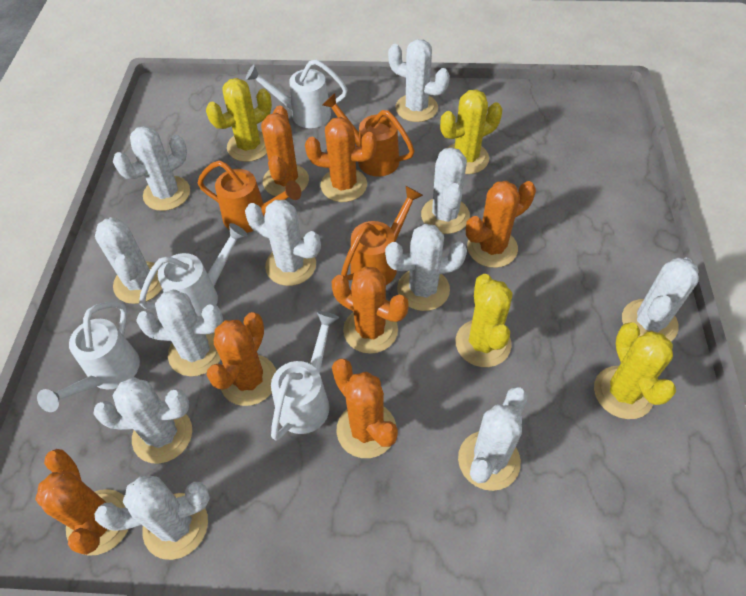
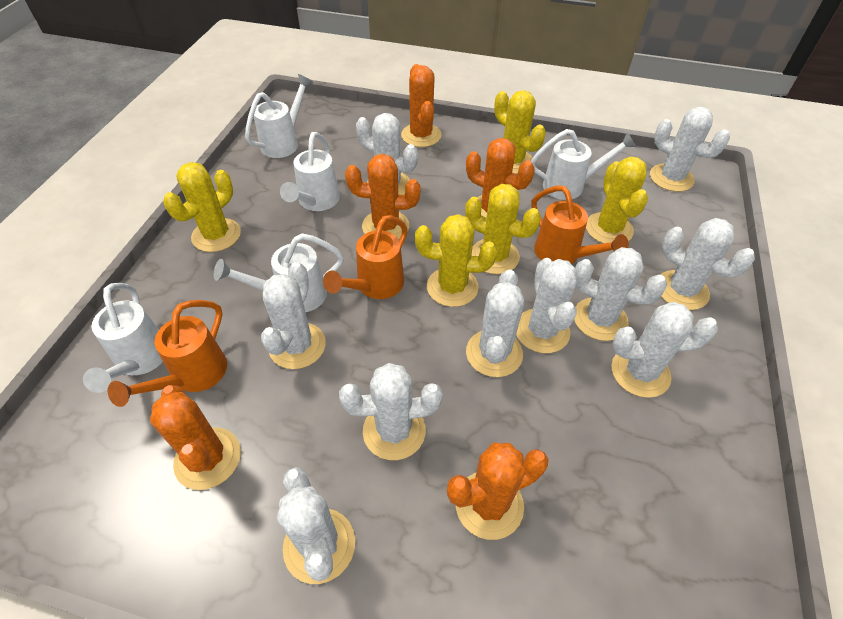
orange cactus: 7 -> 5
white cactus: 11 -> 10
white watering can: 4 -> 5
yellow cactus: 4 -> 5

